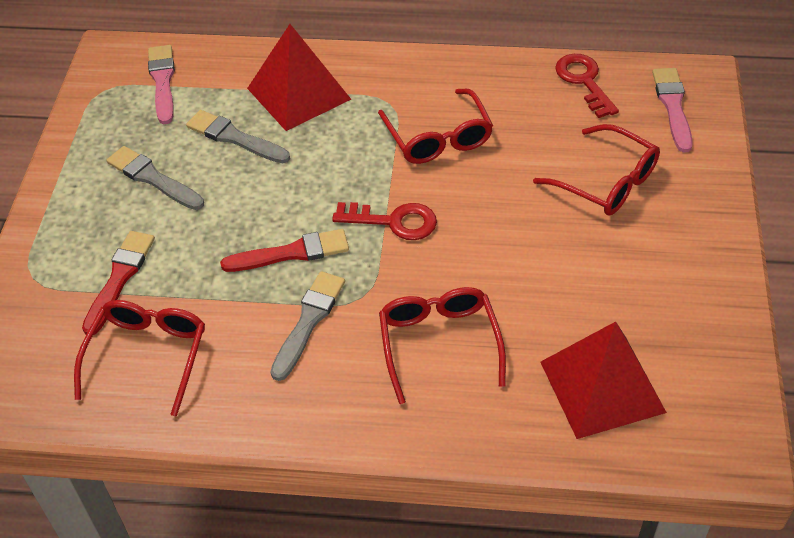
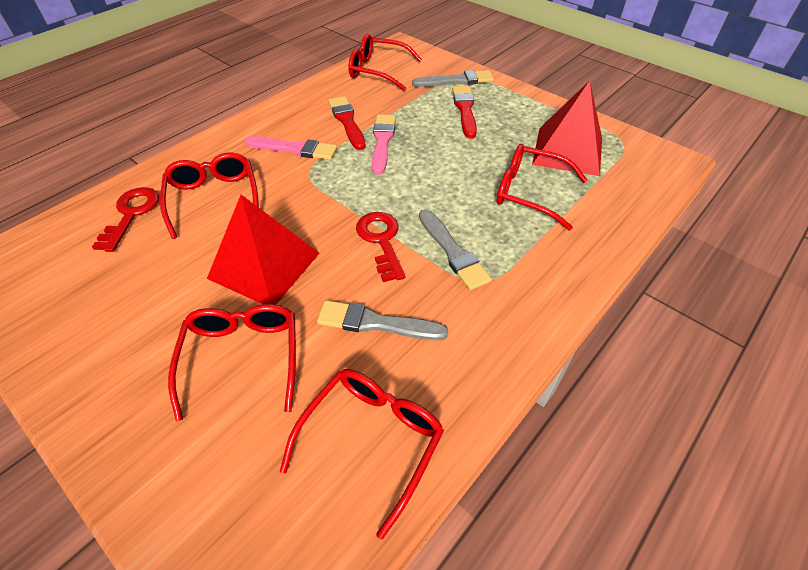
red glasses: 4 -> 5

